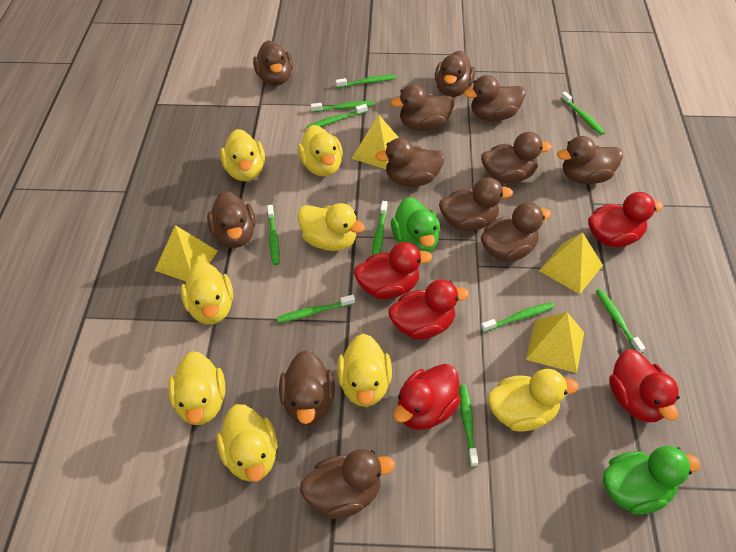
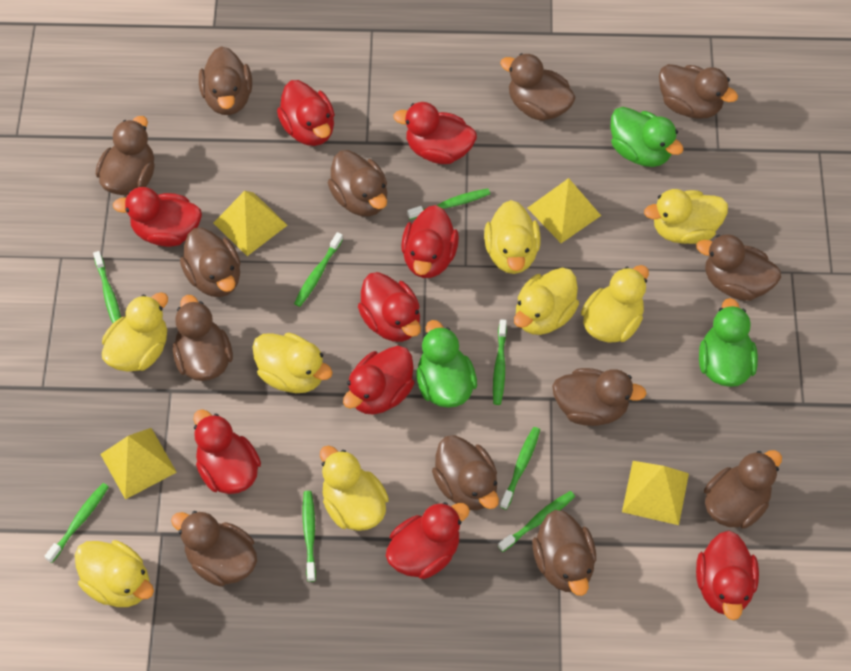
brown duck: 12 -> 13
green duck: 2 -> 3
green toothbrush: 10 -> 8
red duck: 5 -> 9

